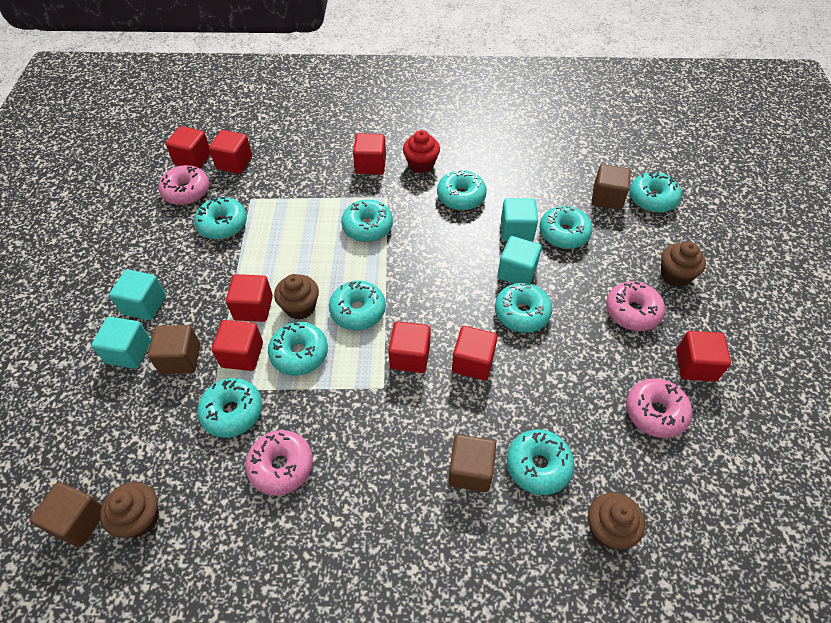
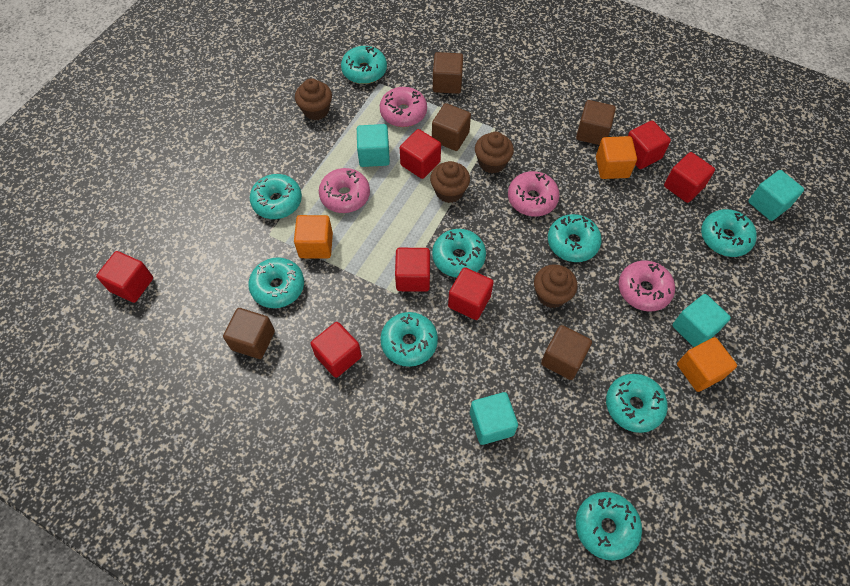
brown cube: 4 -> 5
orange cube: 0 -> 3
red cube: 8 -> 7
red cupcake: 1 -> 0
turquoise donut: 10 -> 9

